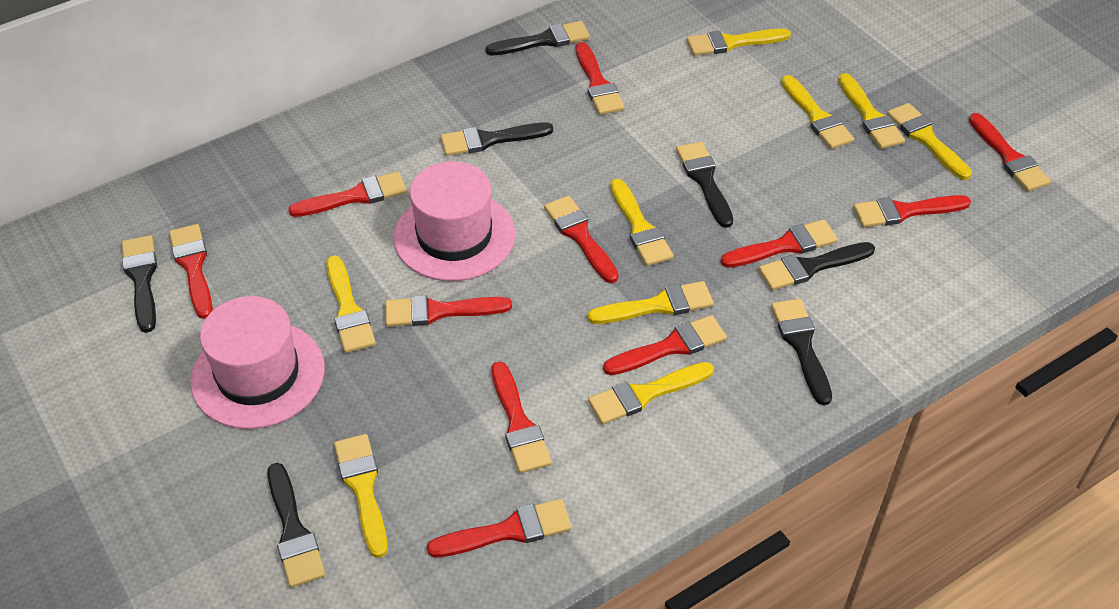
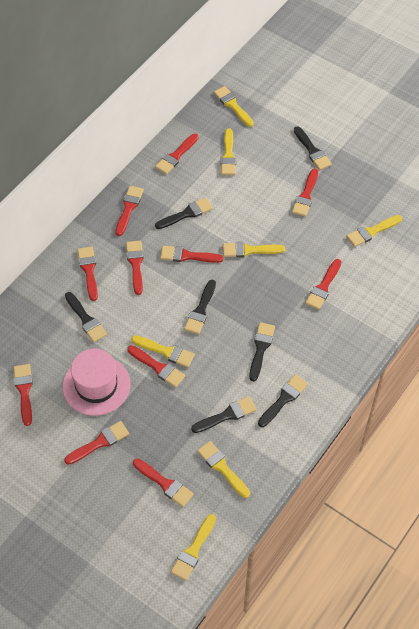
pink hat: 2 -> 1
yellow brush: 9 -> 7

